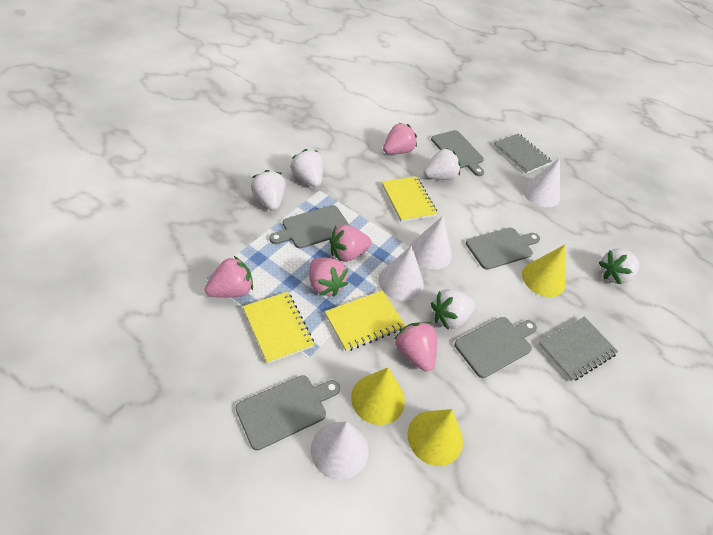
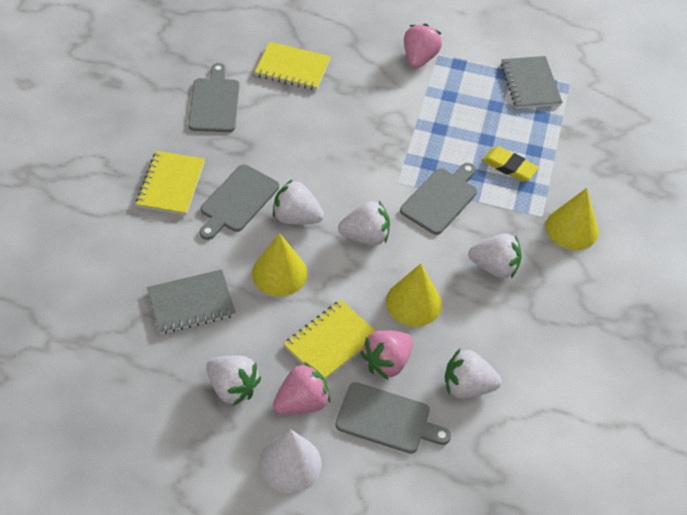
grey cutting board: 5 -> 4
pink strawberry: 5 -> 3
white cone: 4 -> 1
yellow eraser: 0 -> 1

